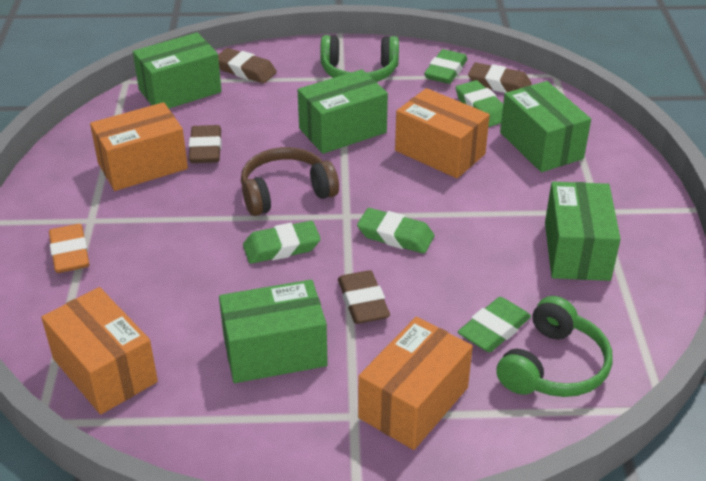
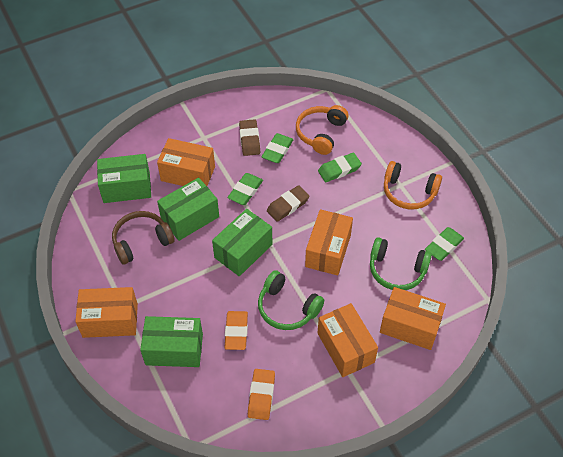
brown eraser: 4 -> 2
green box: 5 -> 4
green eraser: 5 -> 4
orange box: 4 -> 5
orange eraser: 1 -> 2
orange headphones: 0 -> 2

